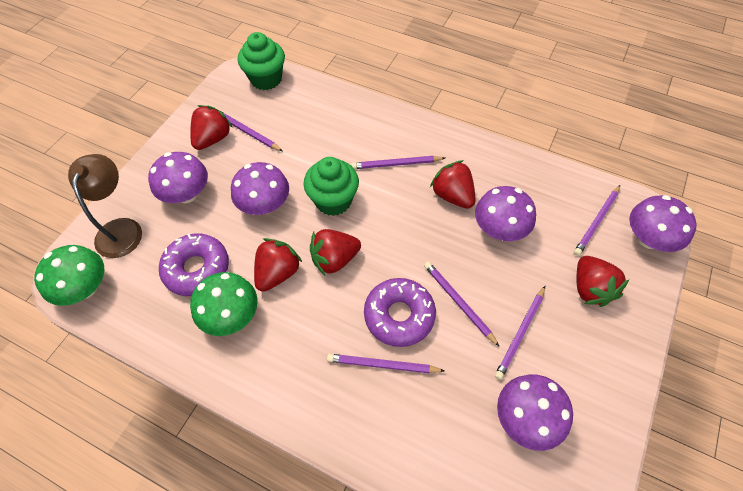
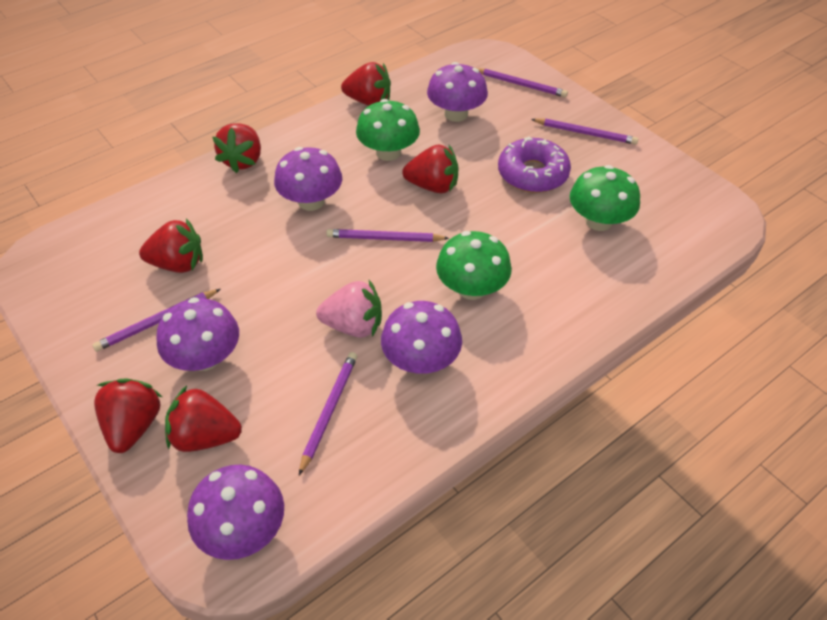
brown lamp: 1 -> 0
green cupcake: 2 -> 0
green mushroom: 2 -> 3
pink strawberry: 0 -> 1
purple donut: 2 -> 1
purple pencil: 6 -> 5
red strawberry: 5 -> 6

